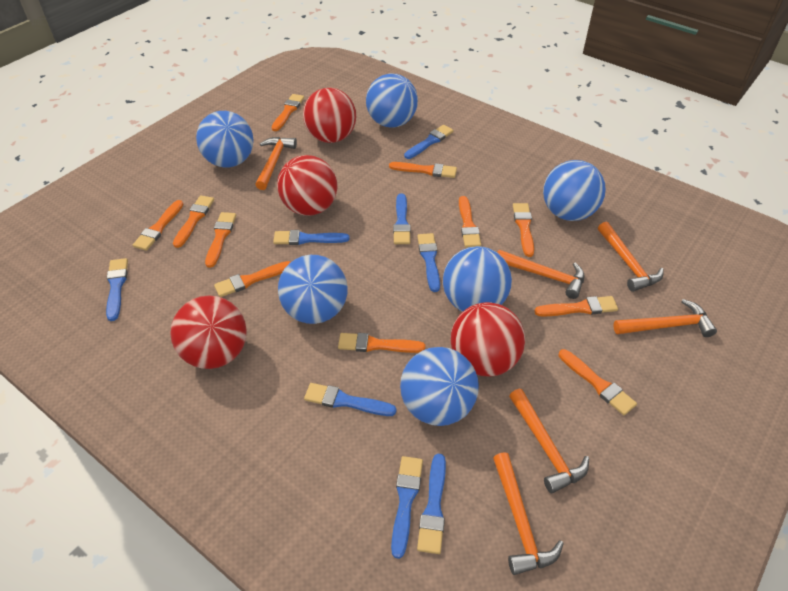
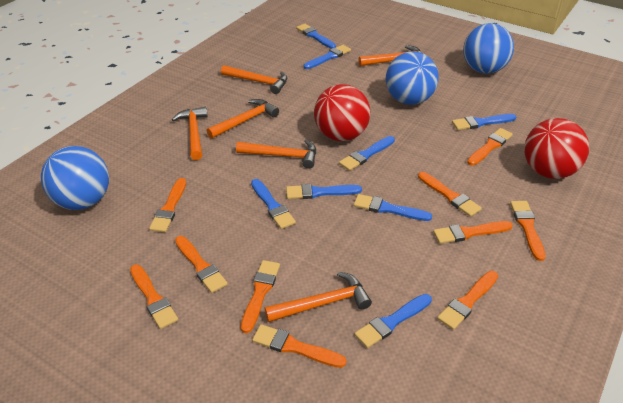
blue ball: 6 -> 3
orange brush: 11 -> 10
red ball: 4 -> 2

